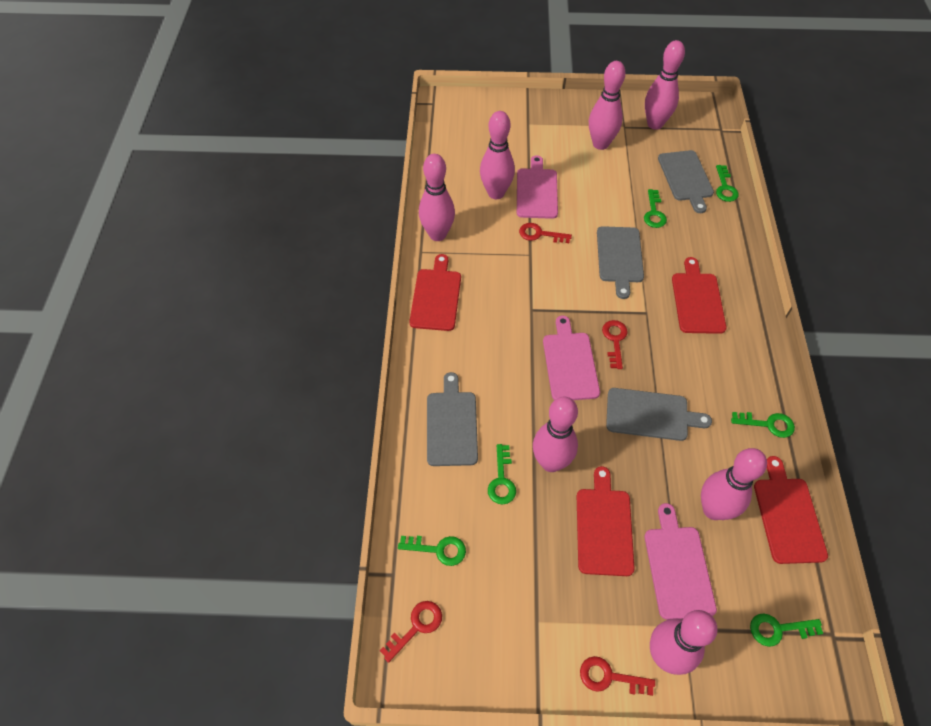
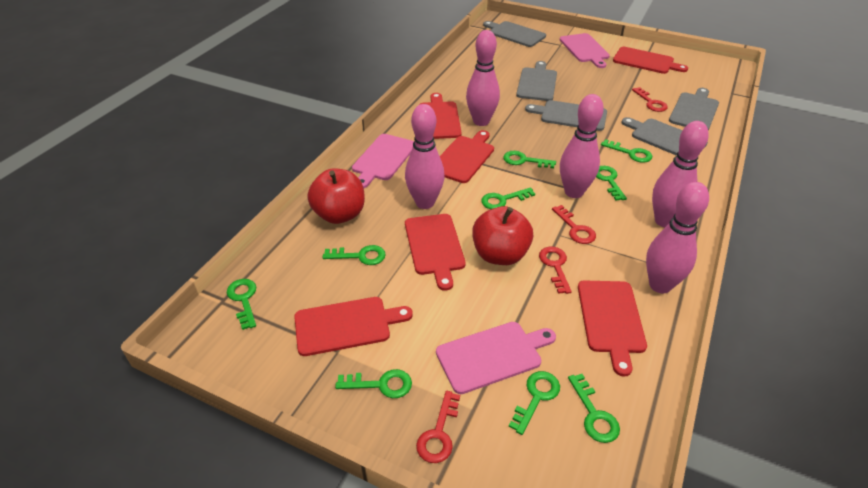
green key: 6 -> 9
grey cutting board: 4 -> 5
pink bowling pin: 7 -> 5
red apple: 0 -> 2
red cutting board: 4 -> 6

